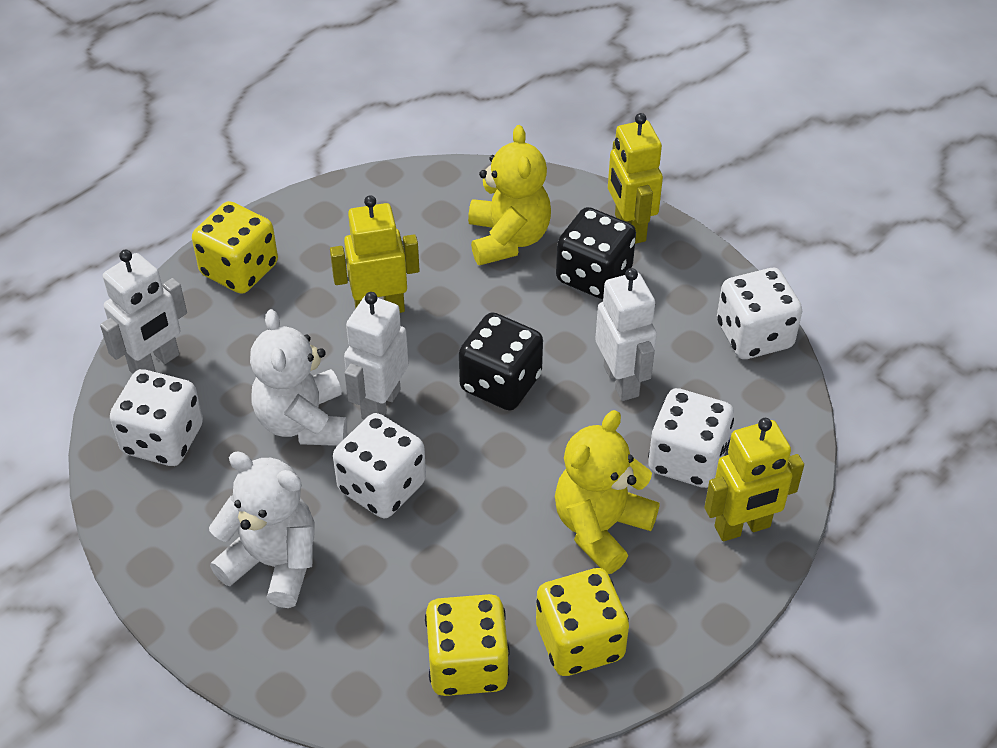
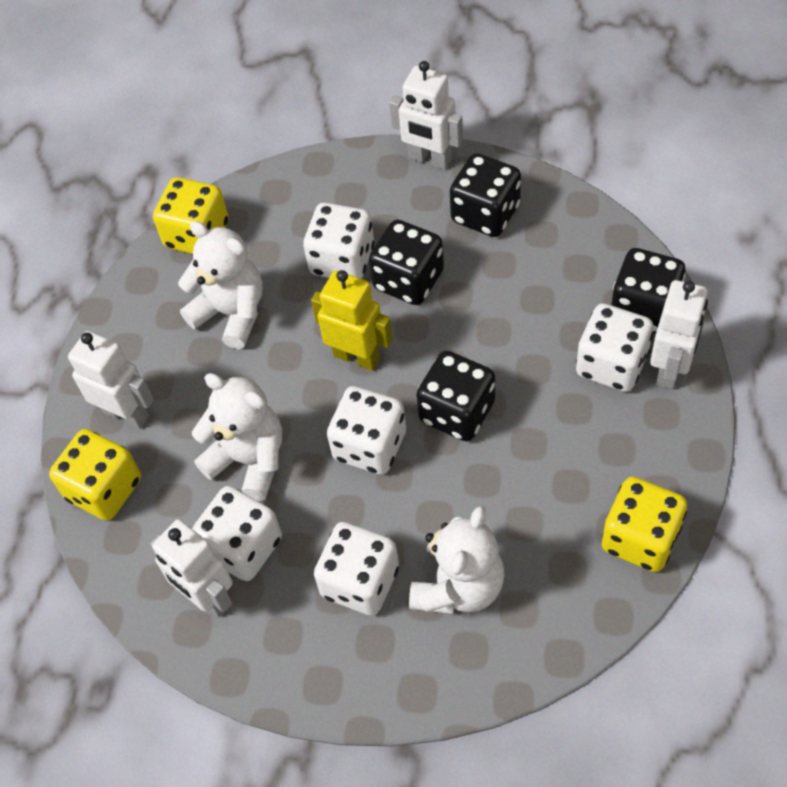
black dice: 2 -> 4
white dice: 4 -> 5
white robot: 3 -> 4
white teddy bear: 2 -> 3
yellow robot: 3 -> 1
yellow teddy bear: 2 -> 0

